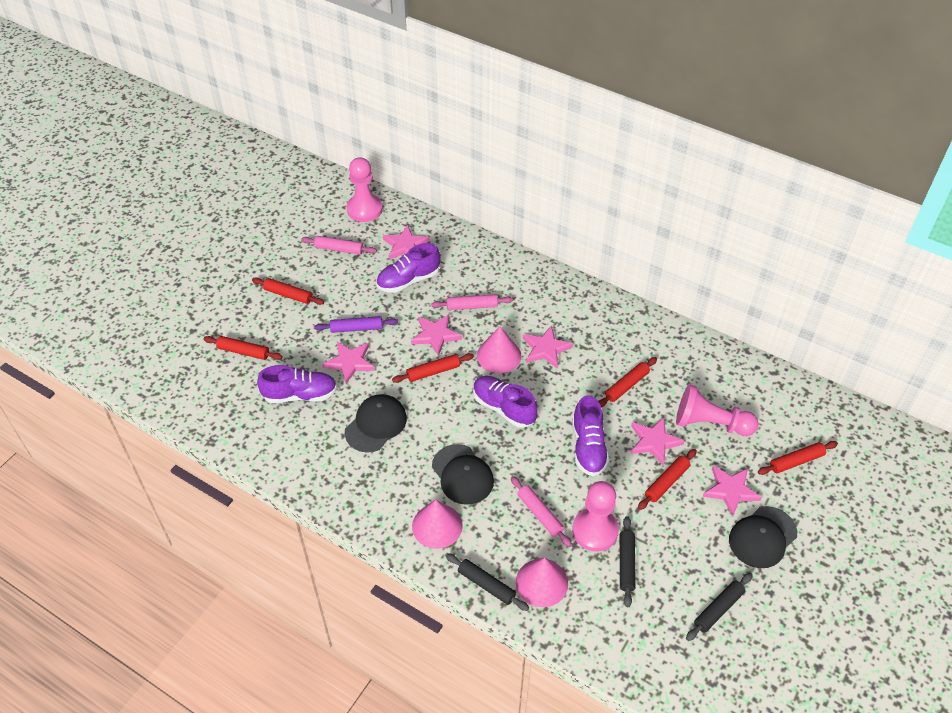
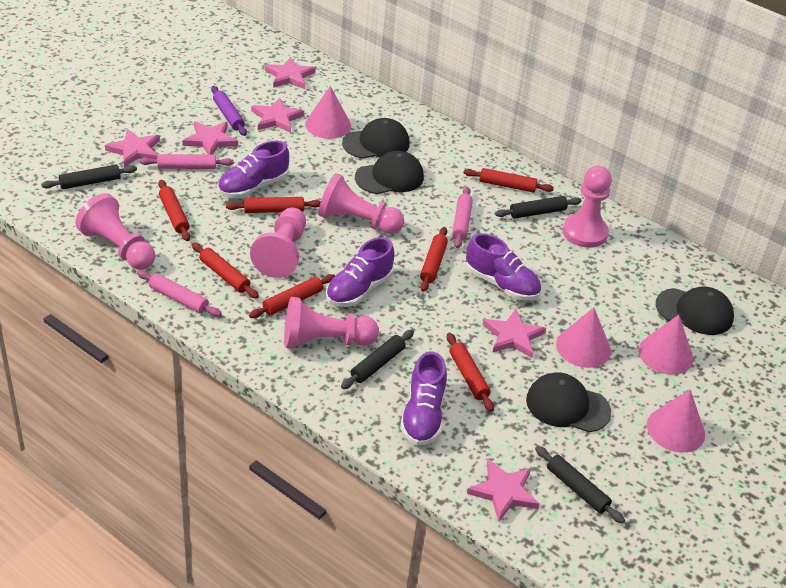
black cap: 3 -> 4
black rolling pin: 3 -> 4
pink cone: 3 -> 4
pink pawn: 3 -> 5
red rolling pin: 6 -> 7

